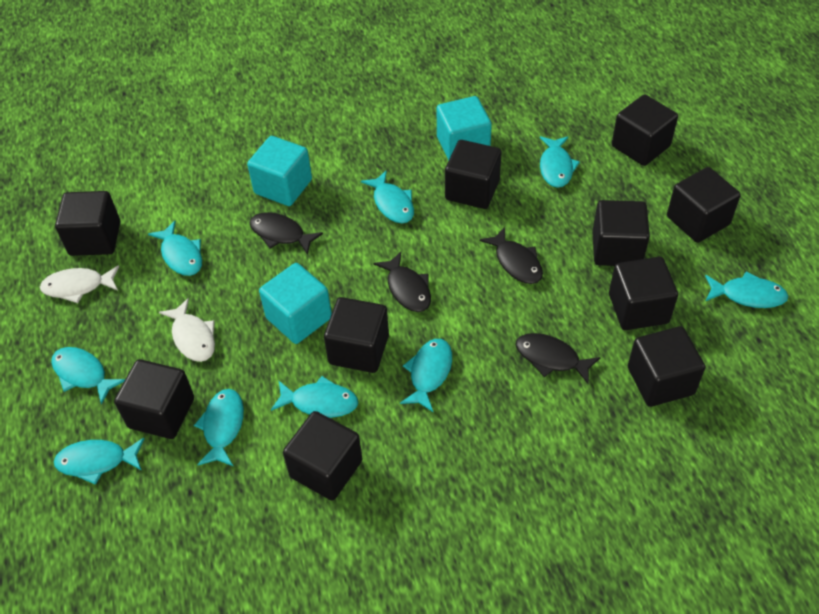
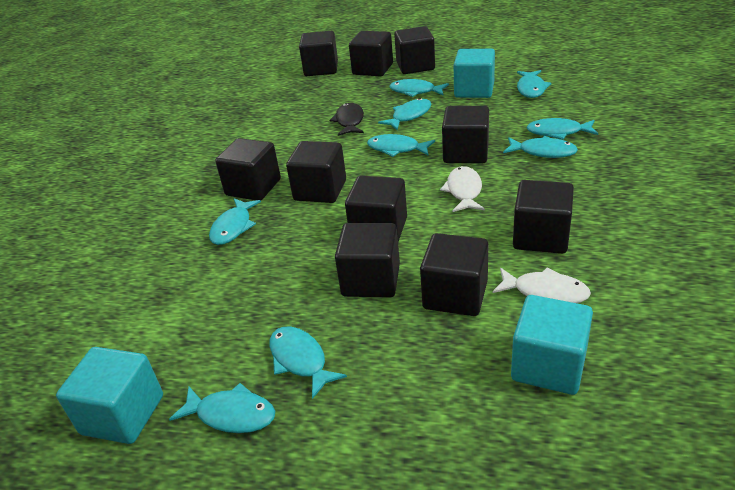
black fish: 4 -> 1

